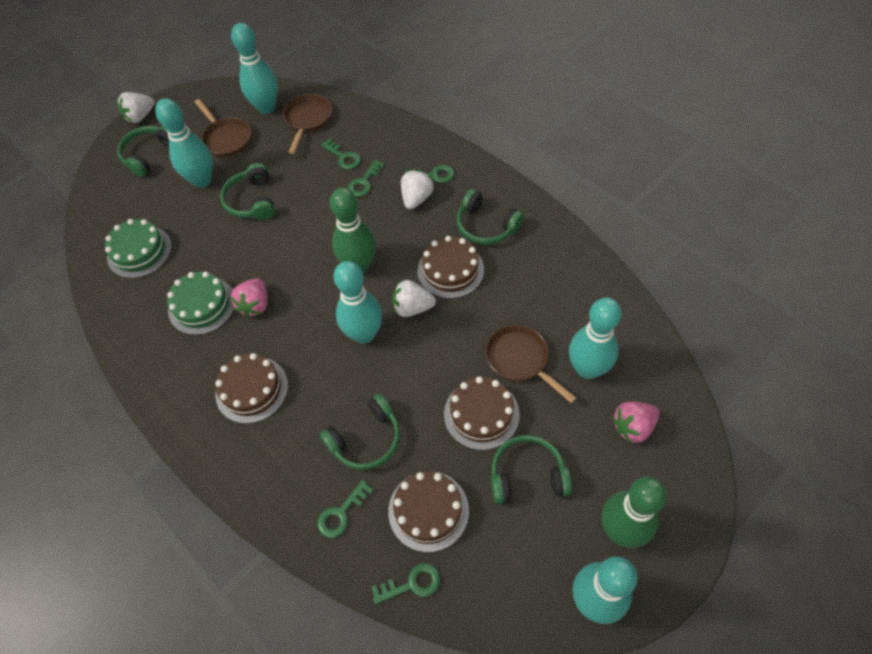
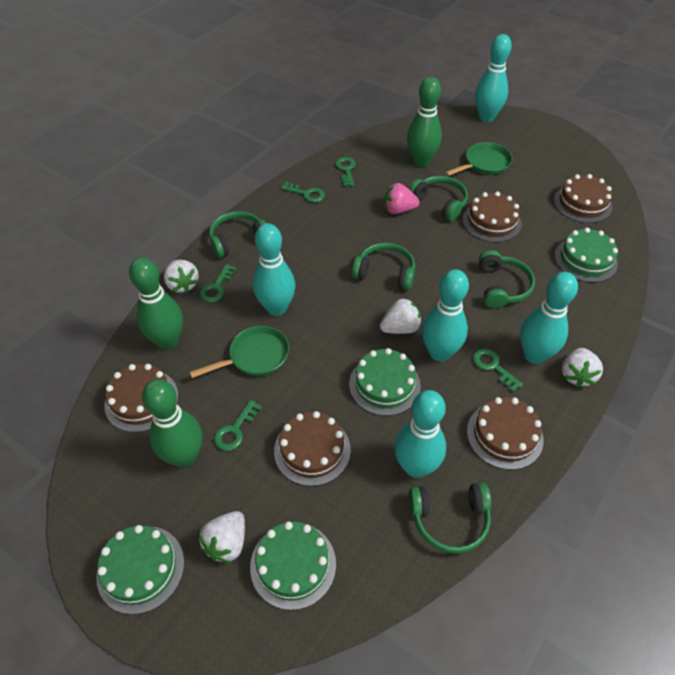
brown cake: 4 -> 5
brown pan: 3 -> 0
green bowling pin: 2 -> 3
green cake: 2 -> 4
green pan: 0 -> 2
pink strawberry: 2 -> 1
white strawberry: 3 -> 4

